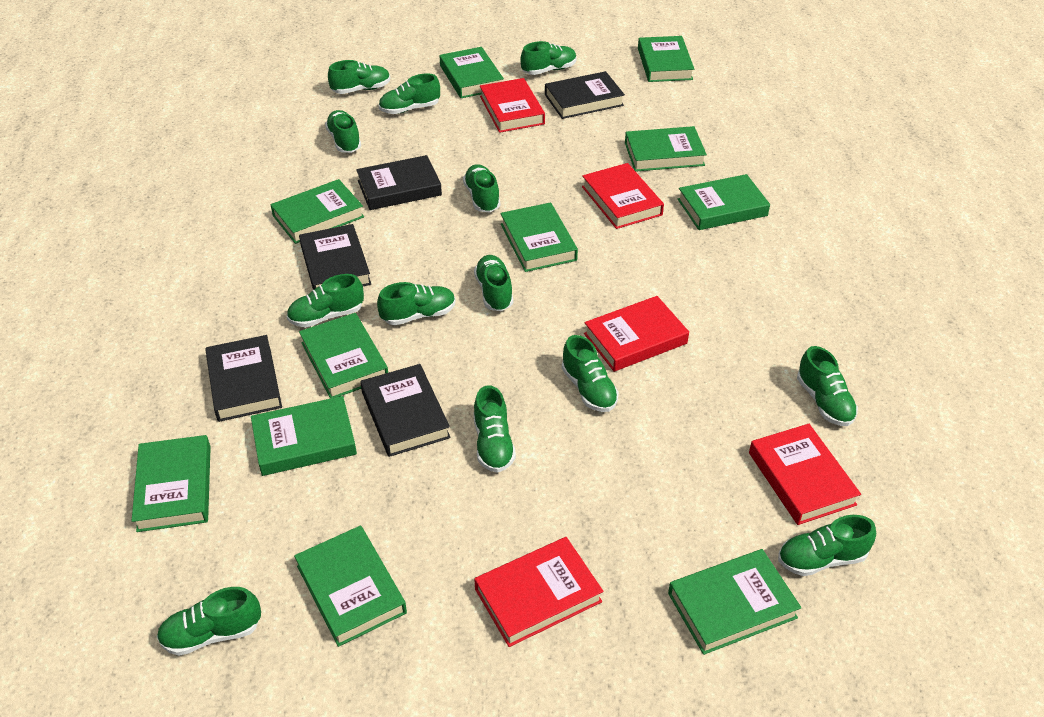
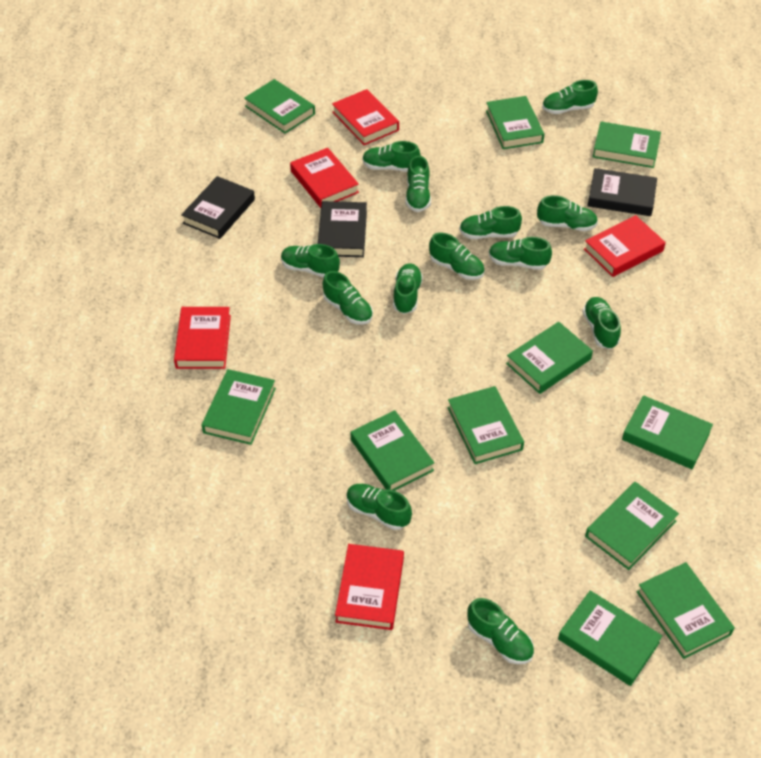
black book: 5 -> 3

